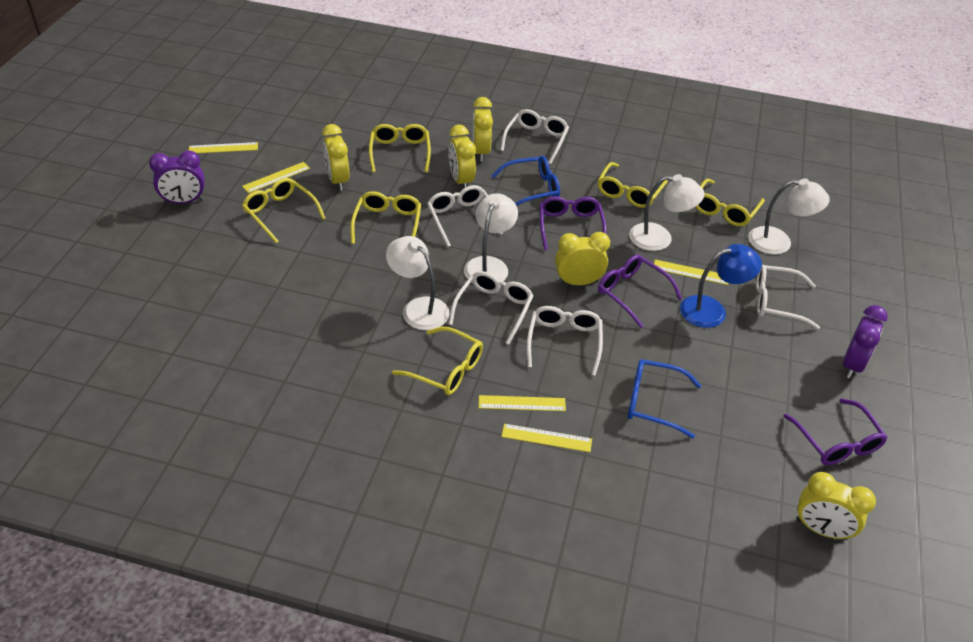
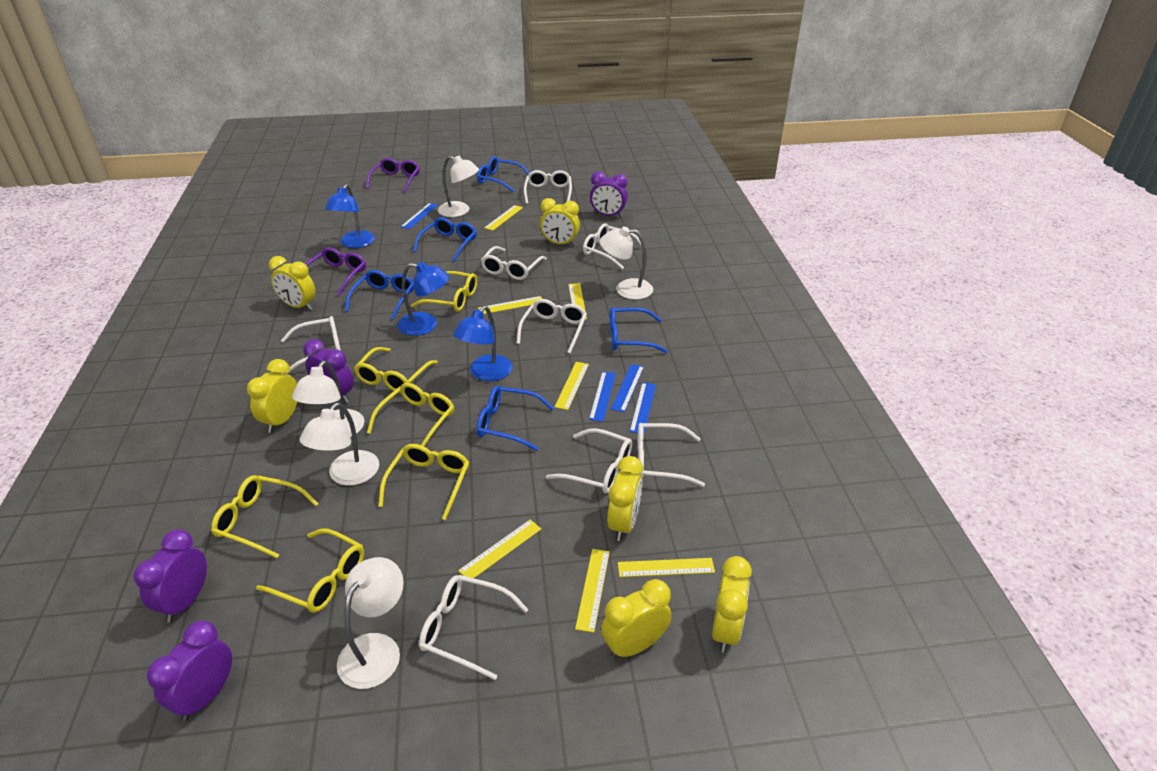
blue glasses: 2 -> 5
blue lamp: 1 -> 3
blue ruler: 0 -> 4
purple clock: 2 -> 4
purple glasses: 3 -> 2
white glasses: 5 -> 8
white lamp: 4 -> 5
yellow clock: 5 -> 6
yellow ruler: 5 -> 7

